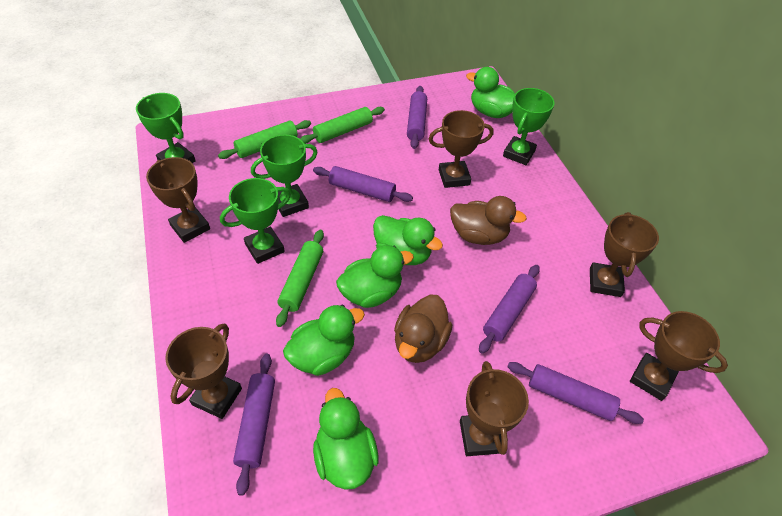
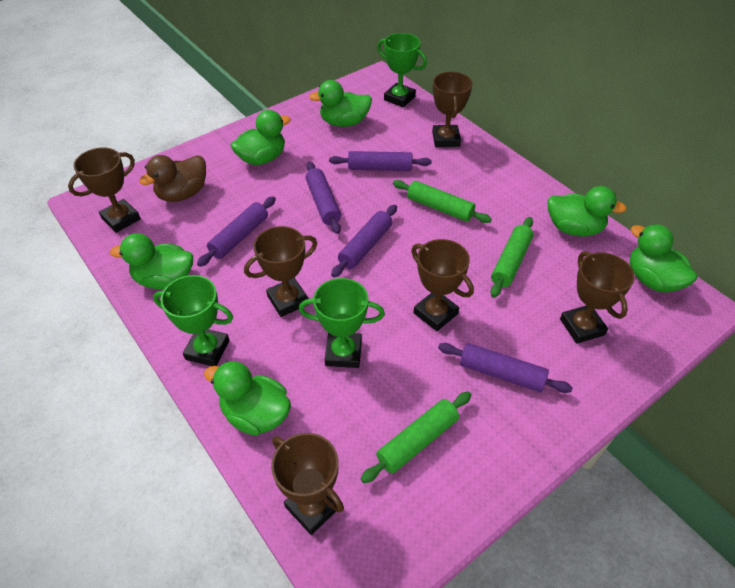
brown duck: 2 -> 1
green duck: 5 -> 6
green trophy: 4 -> 3

